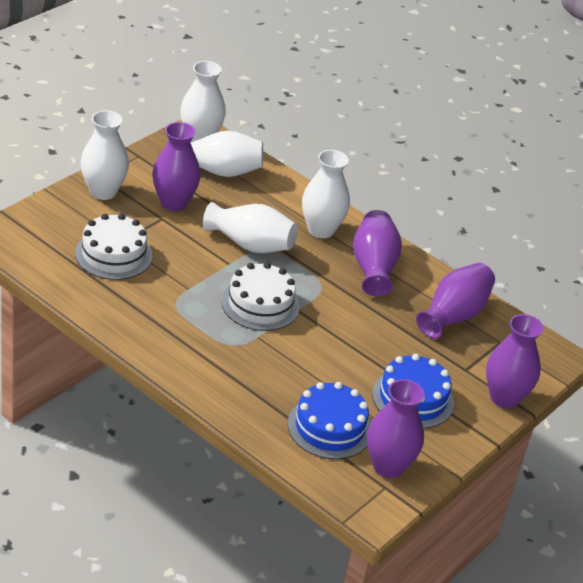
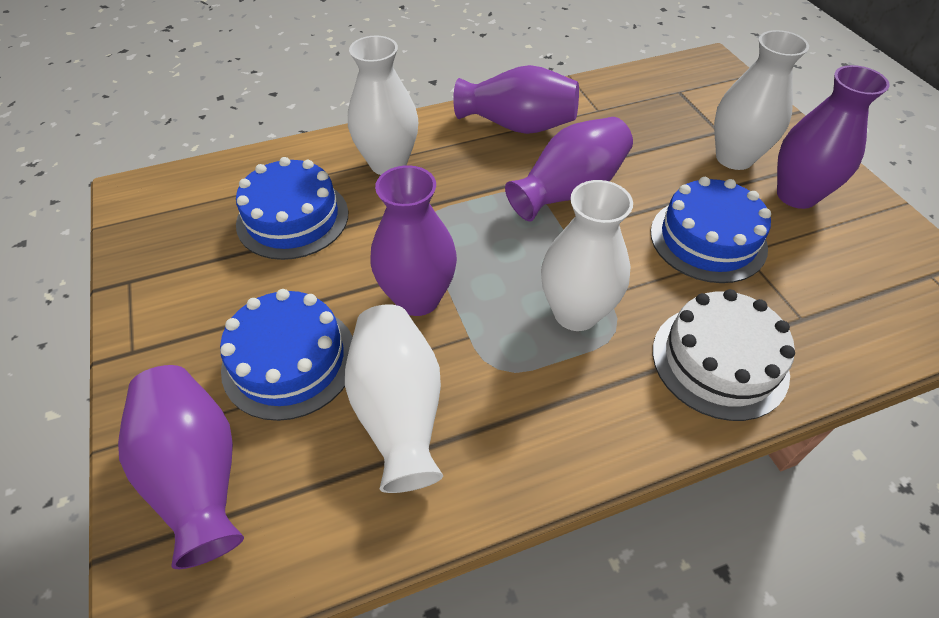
blue cake: 2 -> 3
white cake: 2 -> 1
white vase: 5 -> 4

